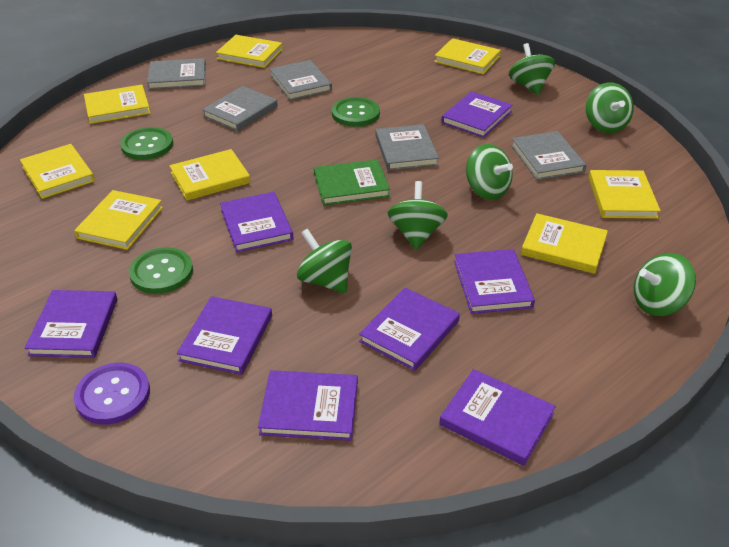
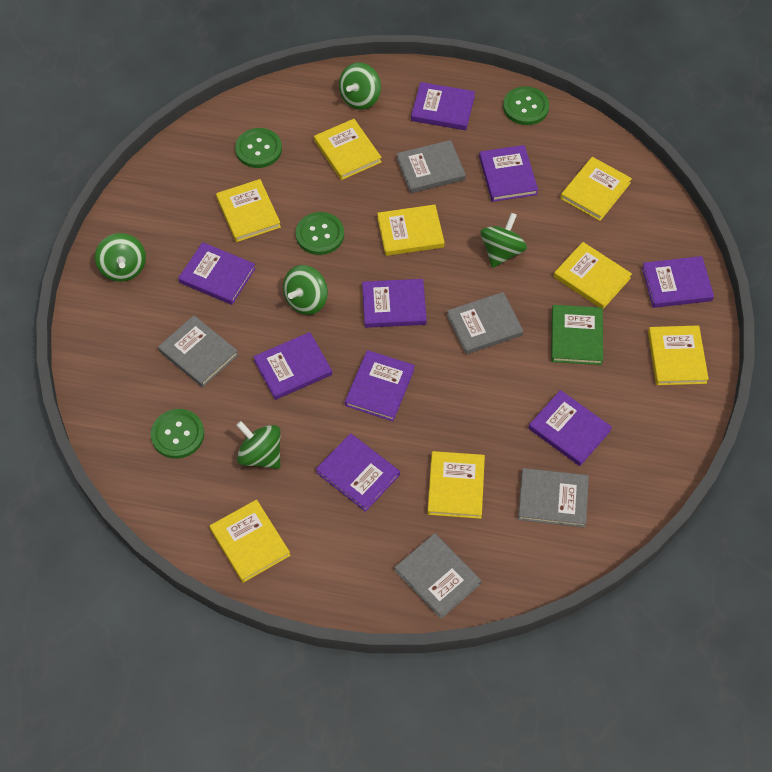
green button: 3 -> 4
green spinning top: 6 -> 5
purple book: 8 -> 9
purple button: 1 -> 0

